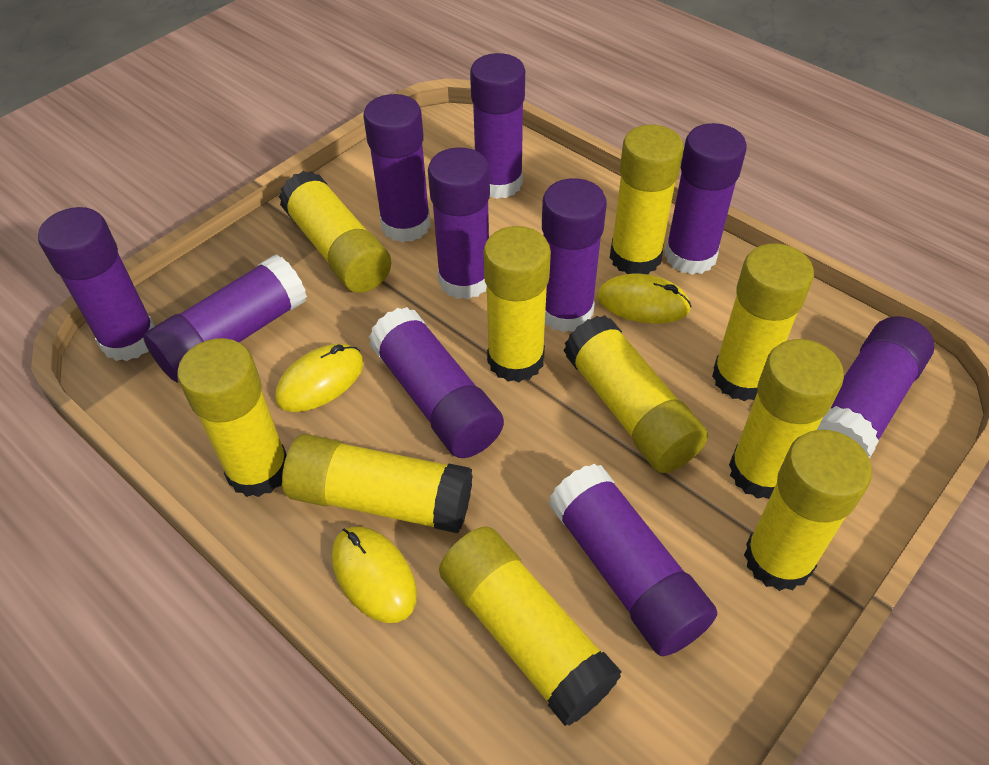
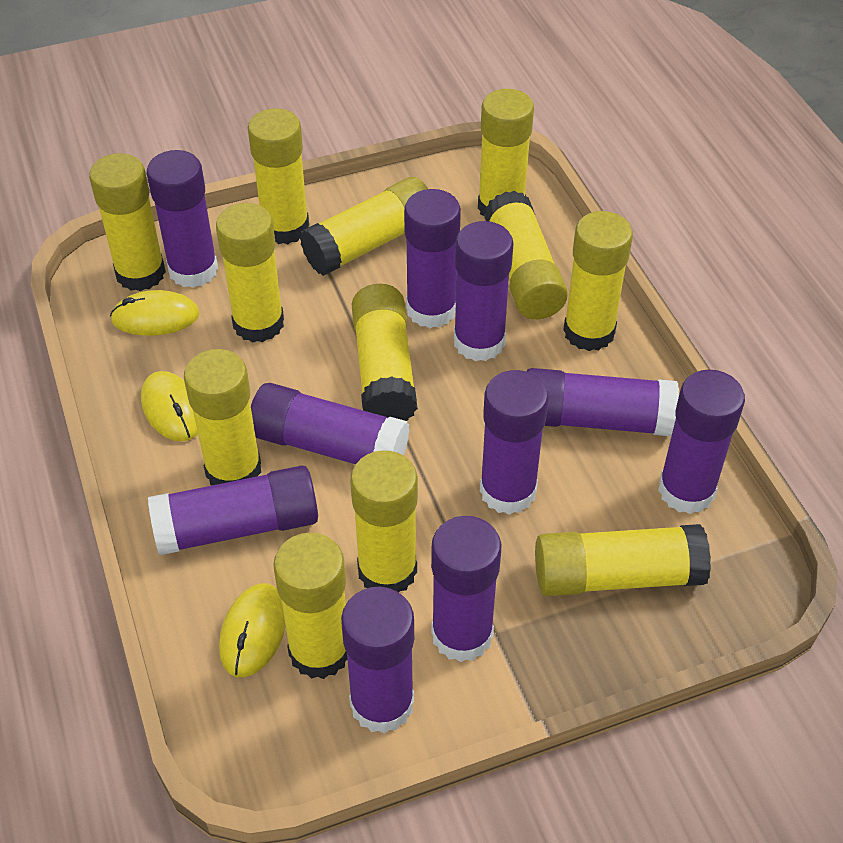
yellow glue stick: 10 -> 12

